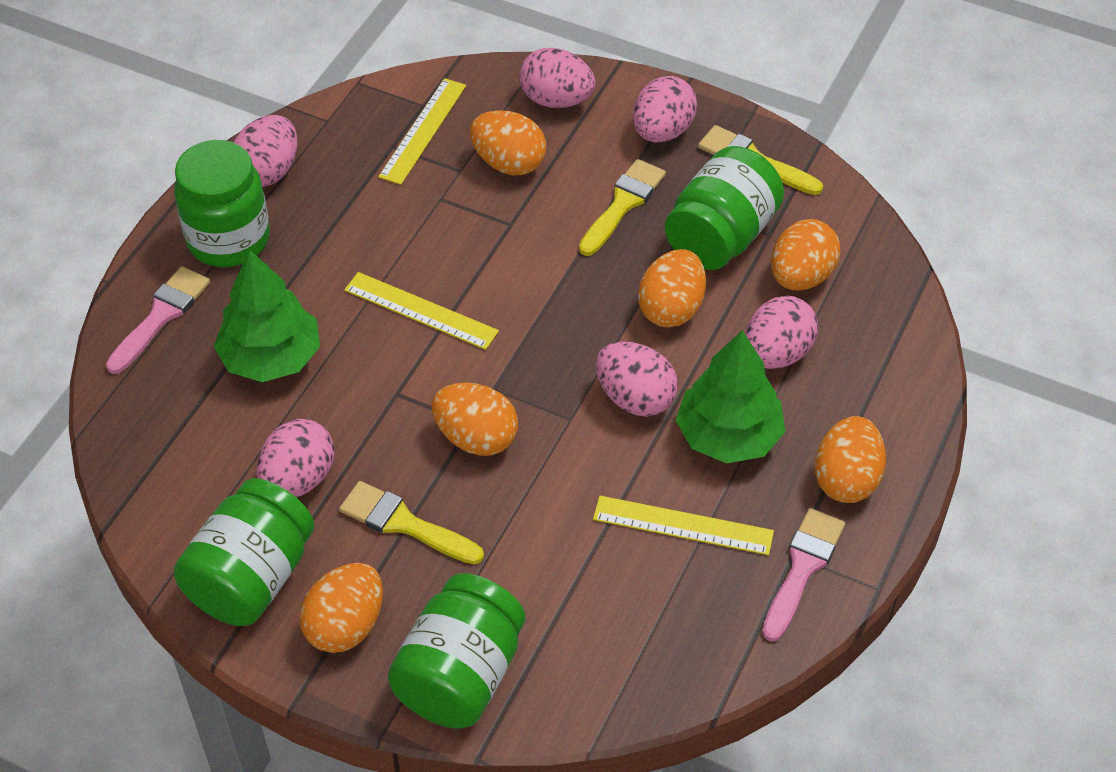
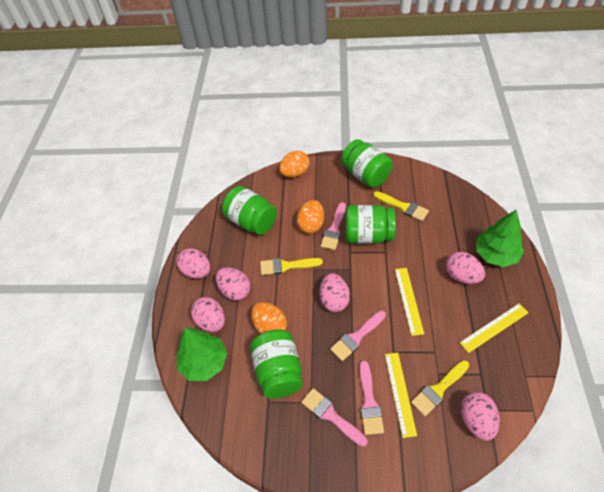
orange egg: 6 -> 3
pink brush: 2 -> 4

